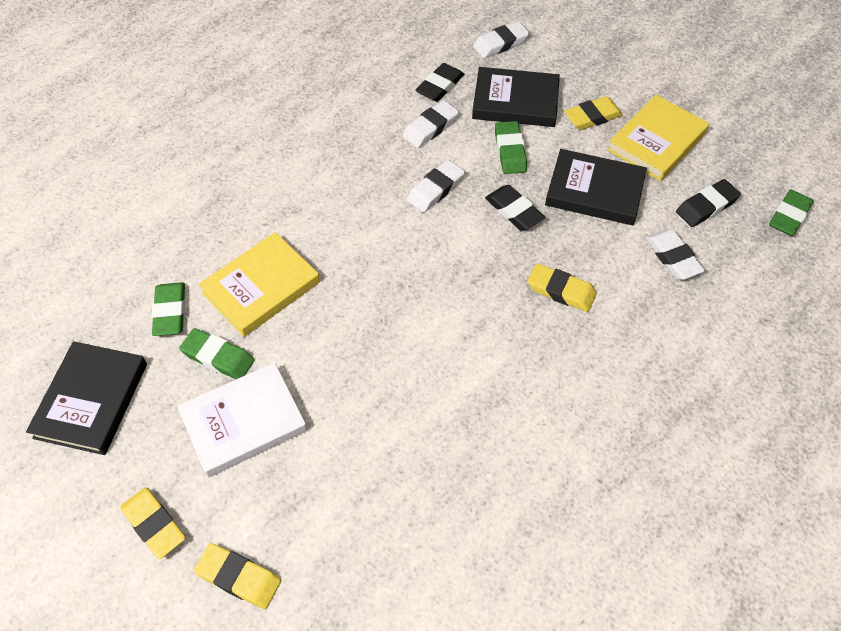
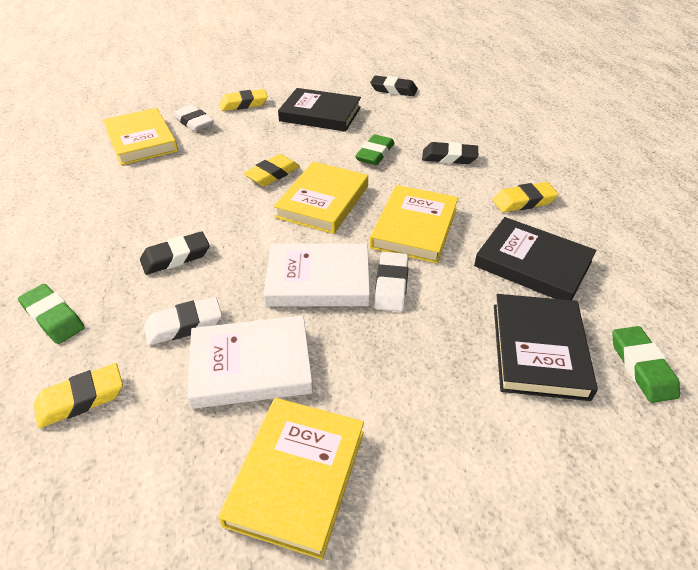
green eraser: 4 -> 3
white book: 1 -> 2
white eraser: 4 -> 3
yellow book: 2 -> 4

